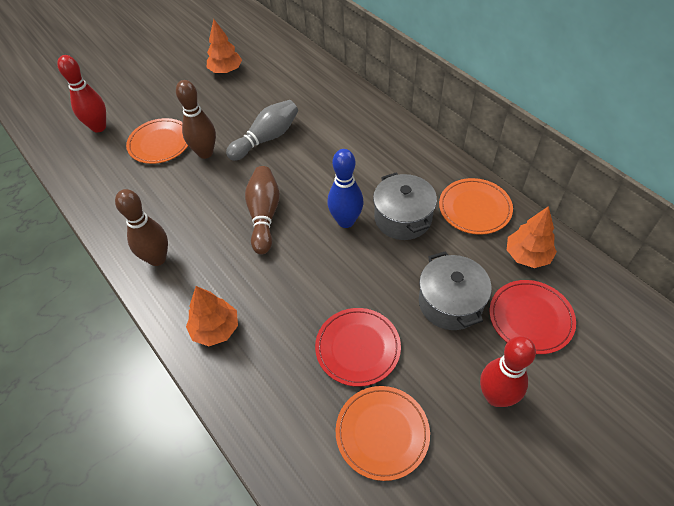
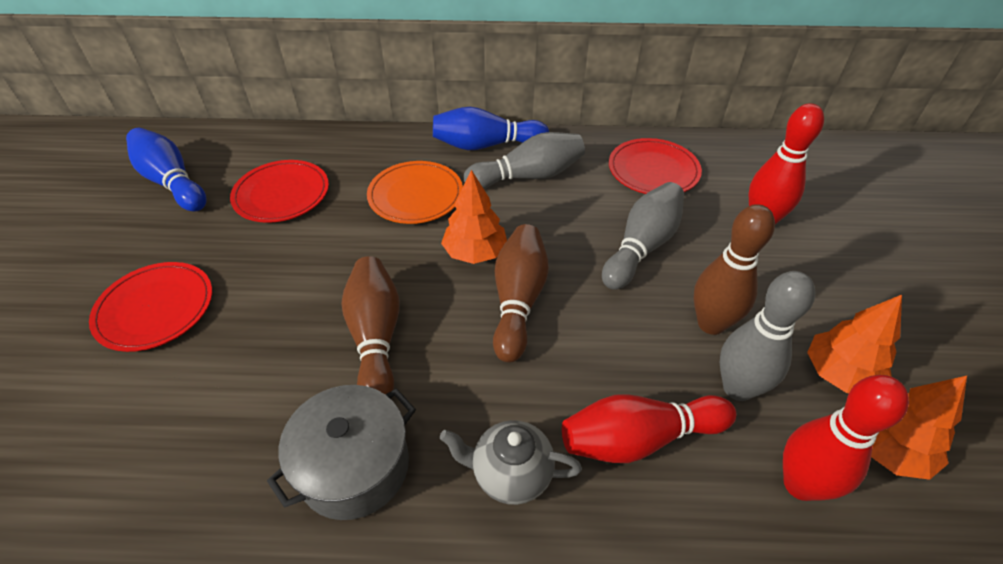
blue bowling pin: 1 -> 2
grey bowling pin: 1 -> 3
grey pot: 2 -> 1
grey teapot: 0 -> 1
orange plate: 3 -> 1
red bowling pin: 2 -> 3
red plate: 2 -> 3

